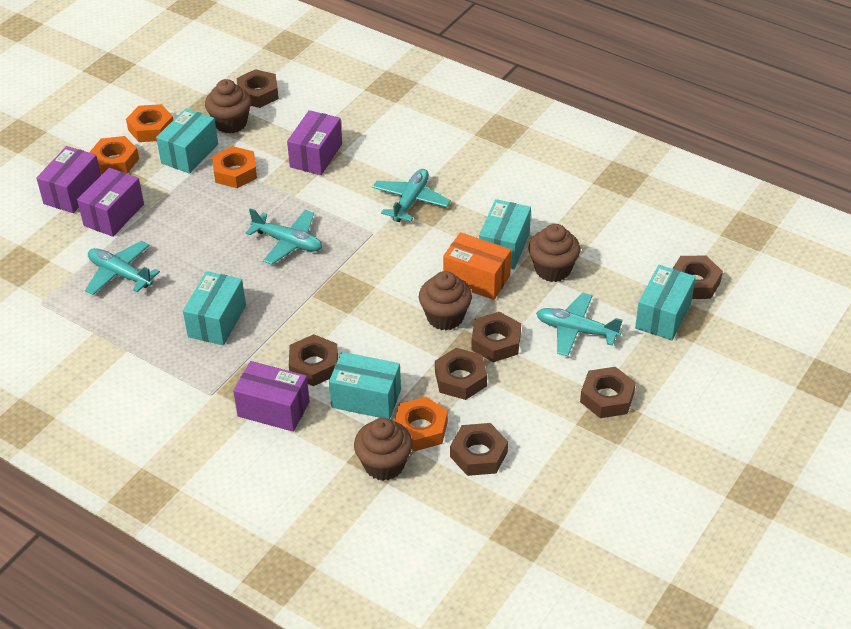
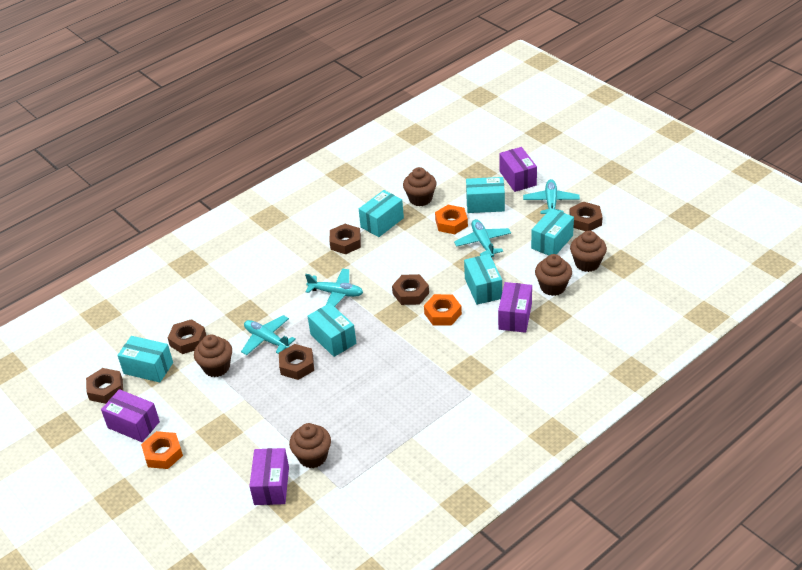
brown cupcake: 4 -> 5
brown nut: 7 -> 6
orange box: 1 -> 0
orange nut: 4 -> 3
turquoise box: 5 -> 6

